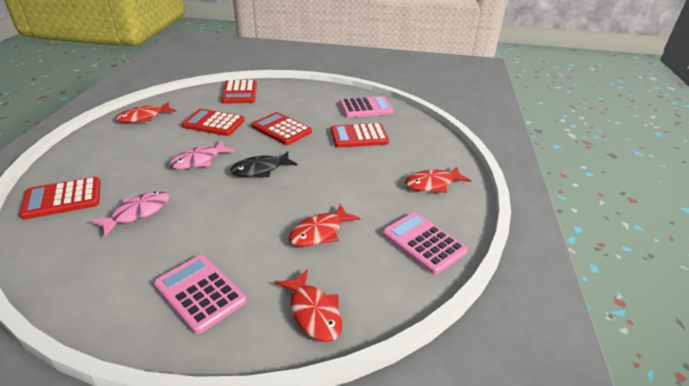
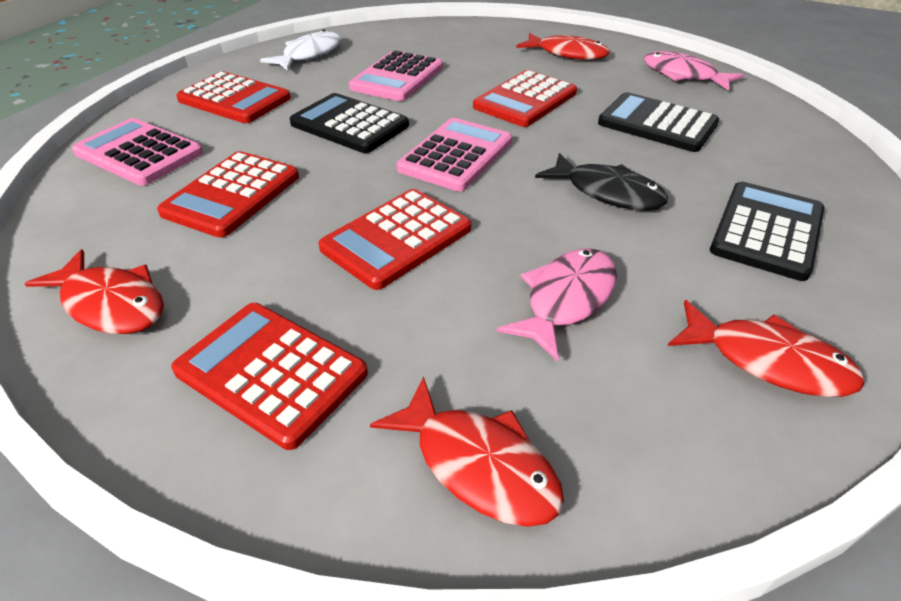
black calculator: 0 -> 3
white fish: 0 -> 1

